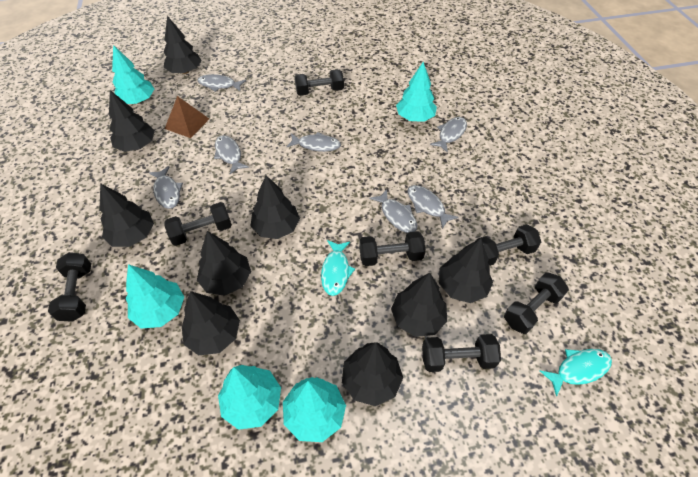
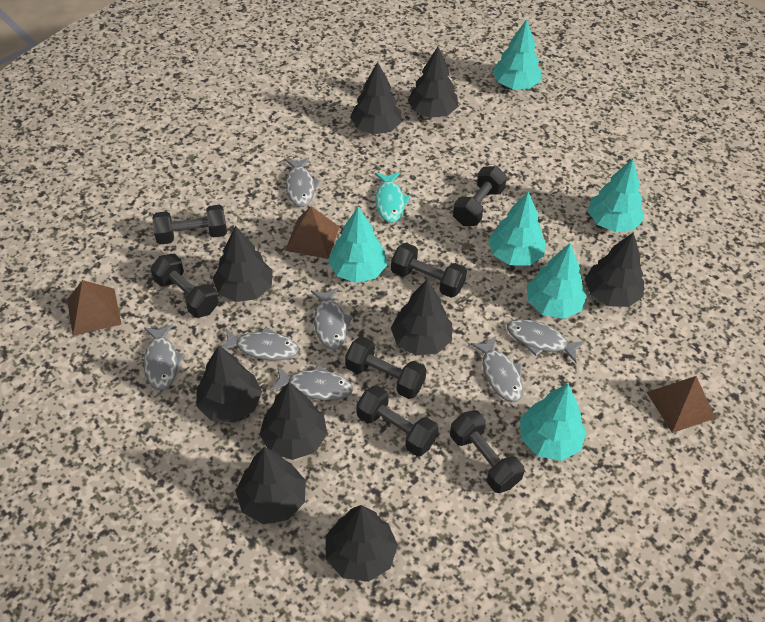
brown pyramid: 1 -> 3
turquoise fish: 2 -> 1
turquoise tree: 5 -> 6

